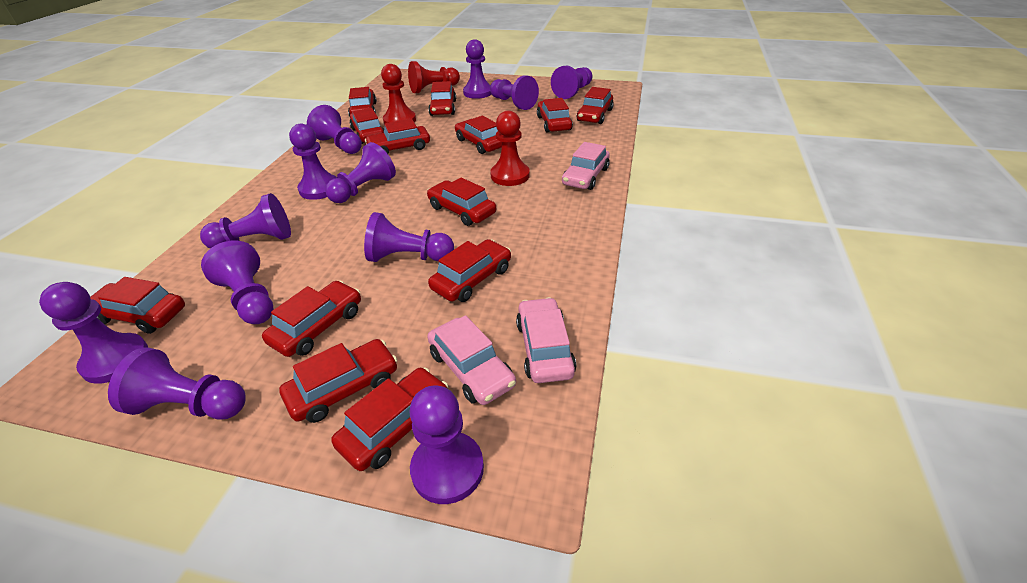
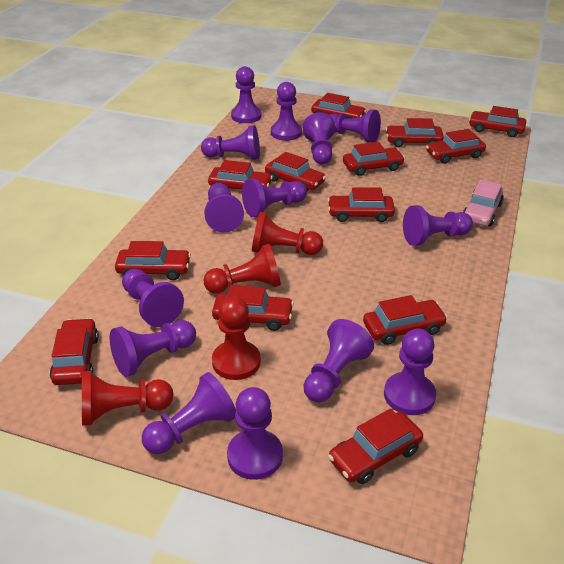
pink car: 3 -> 1
purple pawn: 12 -> 14
red pawn: 3 -> 4

